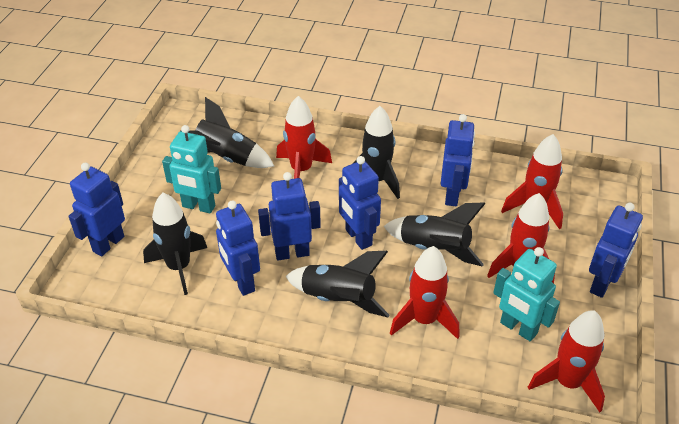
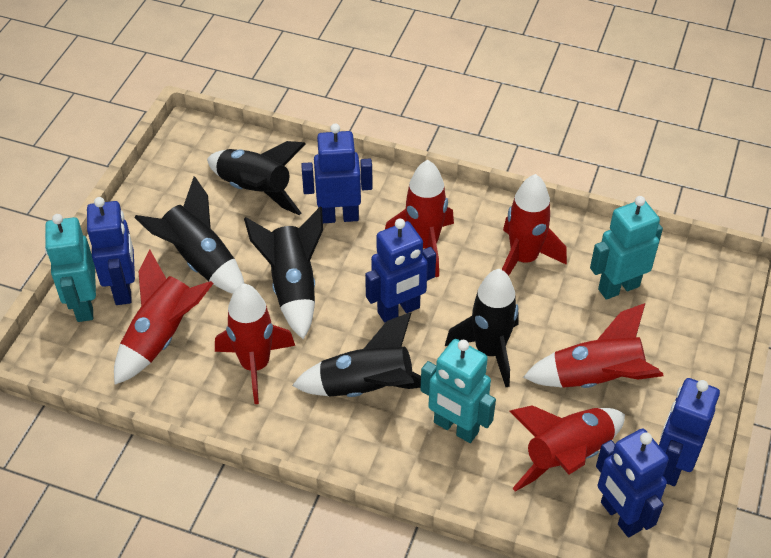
blue robot: 6 -> 5
red rocket: 5 -> 6
turquoise robot: 2 -> 3

